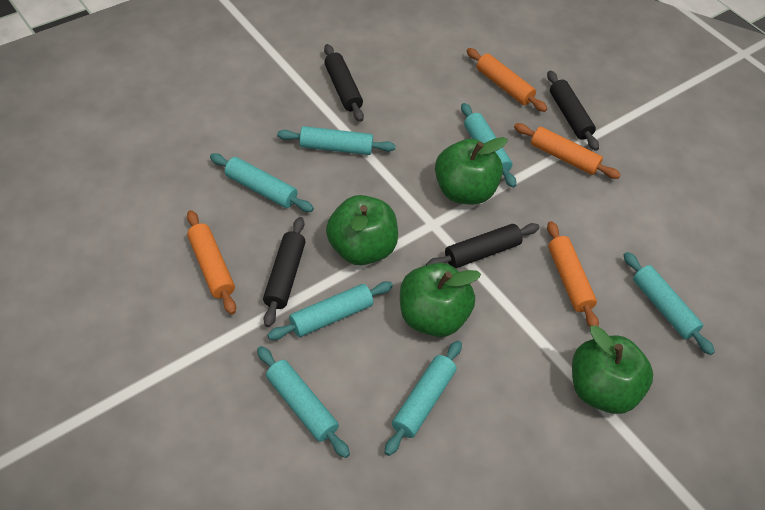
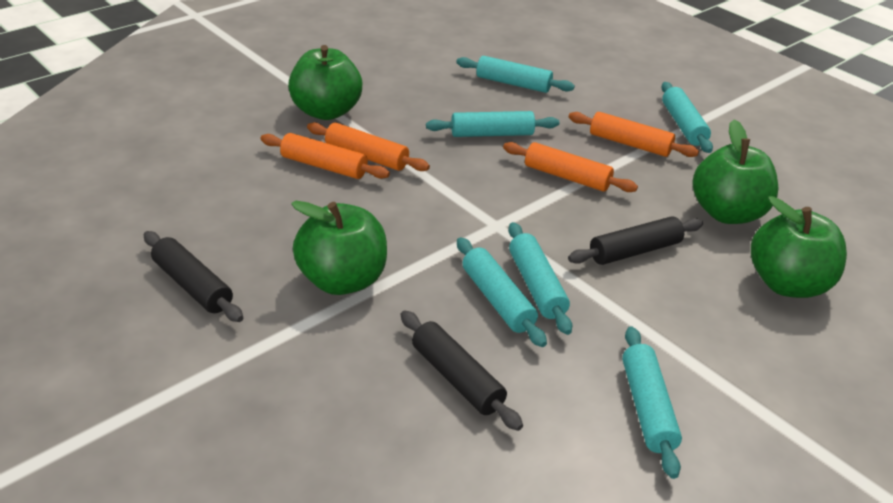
black rolling pin: 4 -> 3
turquoise rolling pin: 7 -> 6

